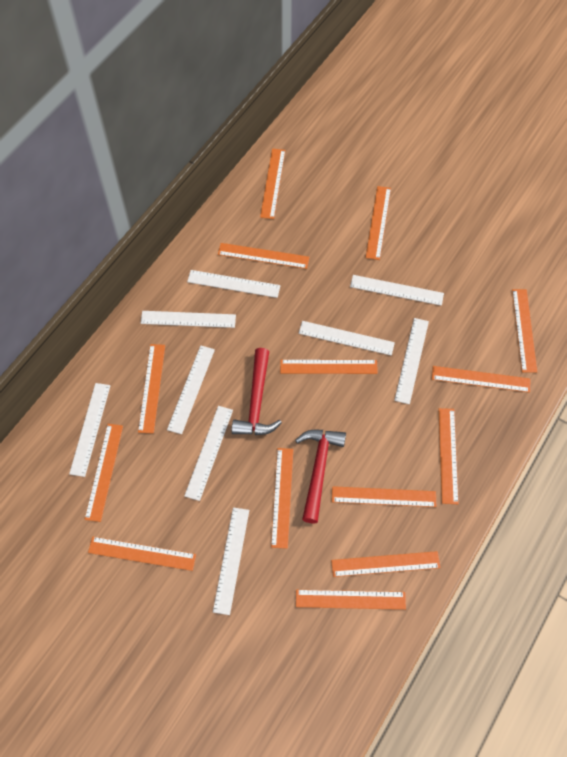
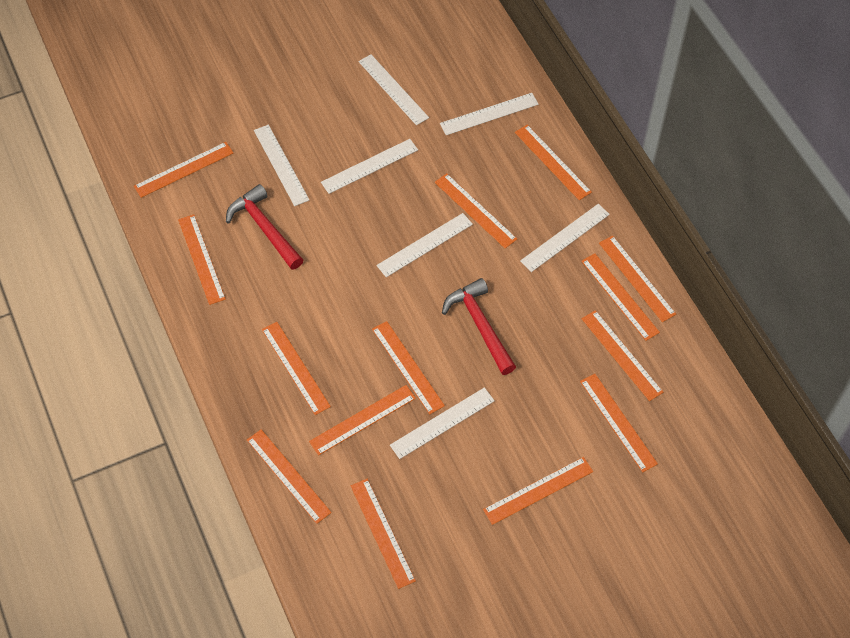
white ruler: 9 -> 7

